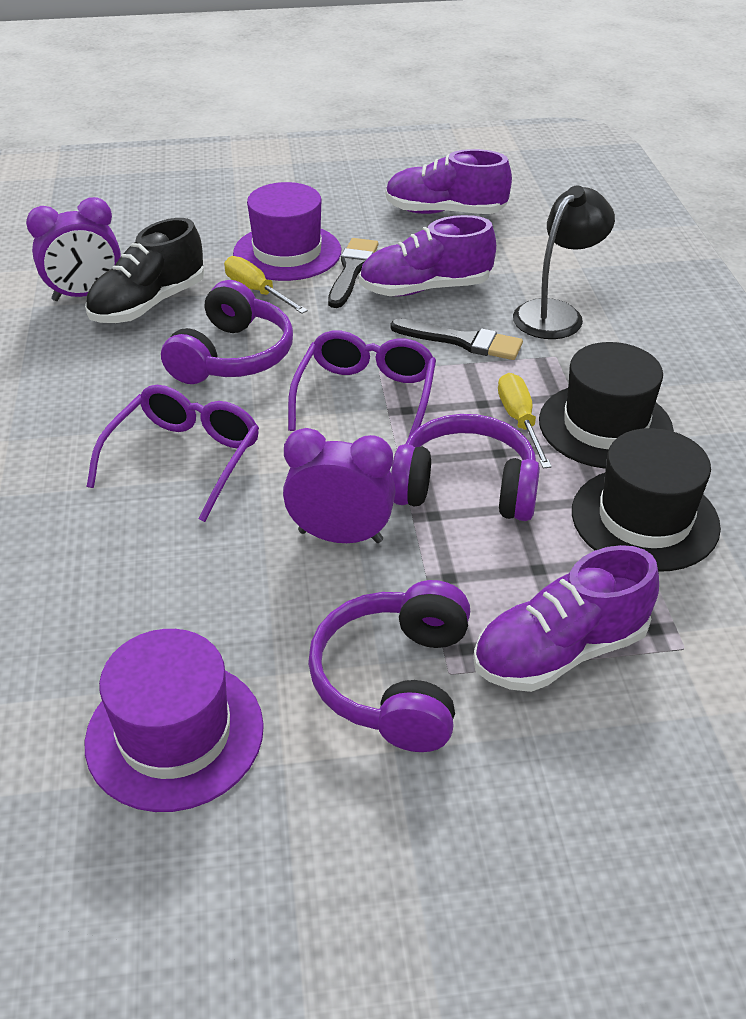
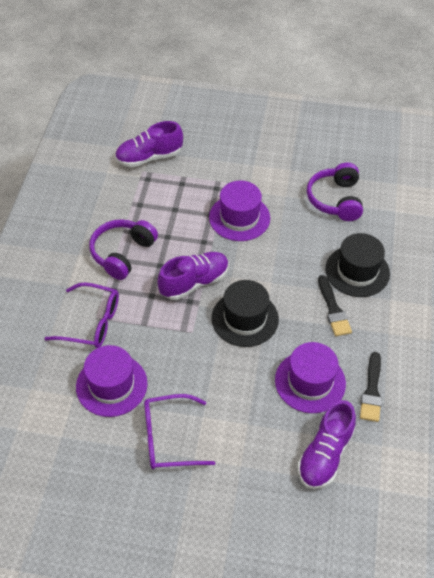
black lamp: 1 -> 0
black shoe: 1 -> 0
purple clock: 2 -> 0
purple hat: 2 -> 3
purple headphones: 3 -> 2
yellow screwdriver: 2 -> 0

